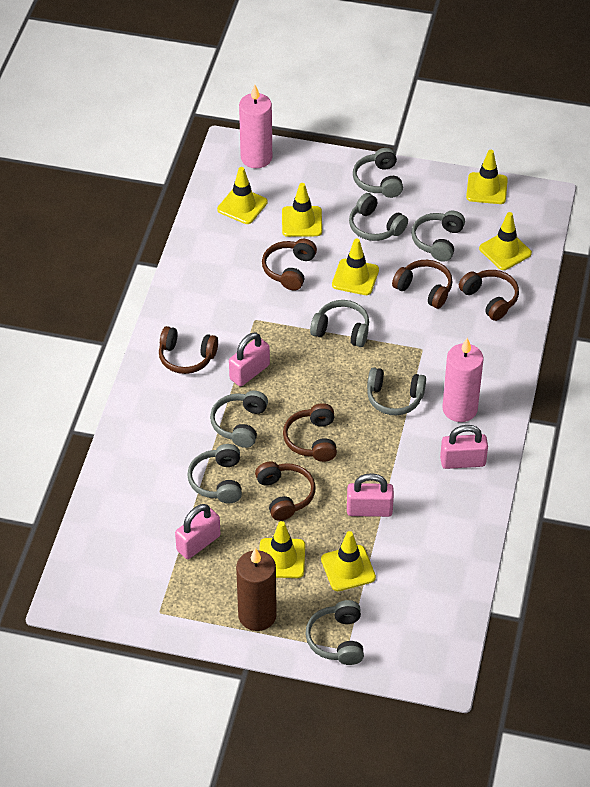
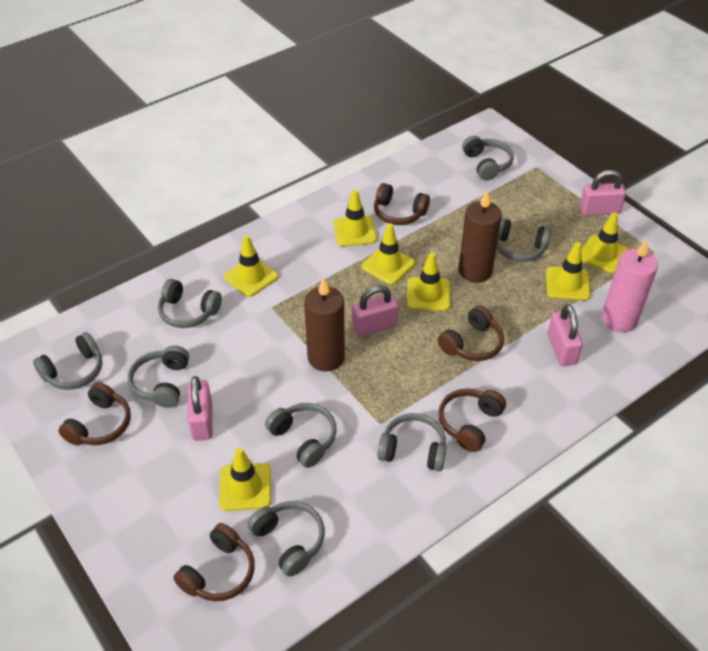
brown candle: 1 -> 2
brown headphones: 6 -> 5
pink candle: 2 -> 1

